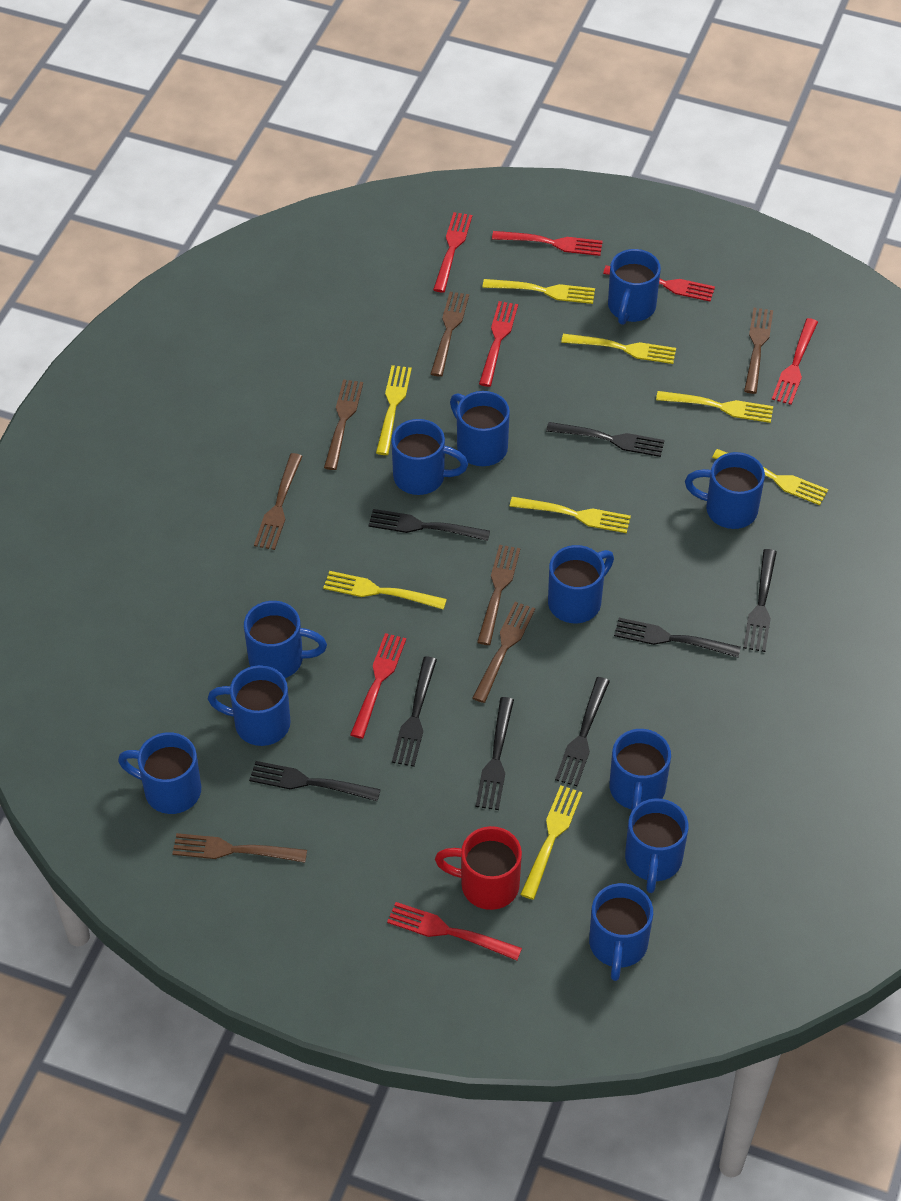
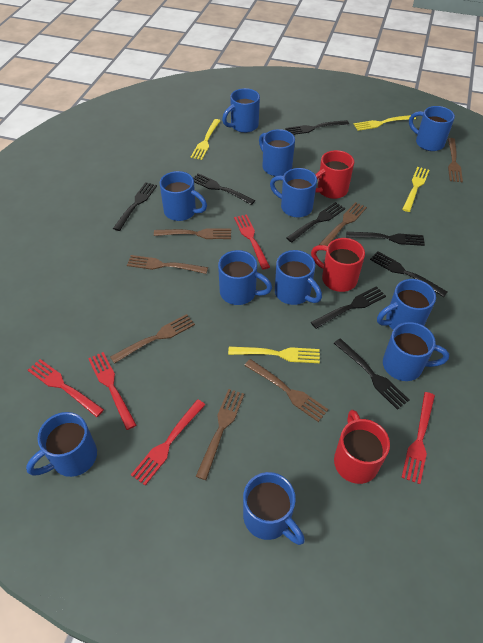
red fork: 7 -> 5
red mug: 1 -> 3
yellow fork: 8 -> 4

